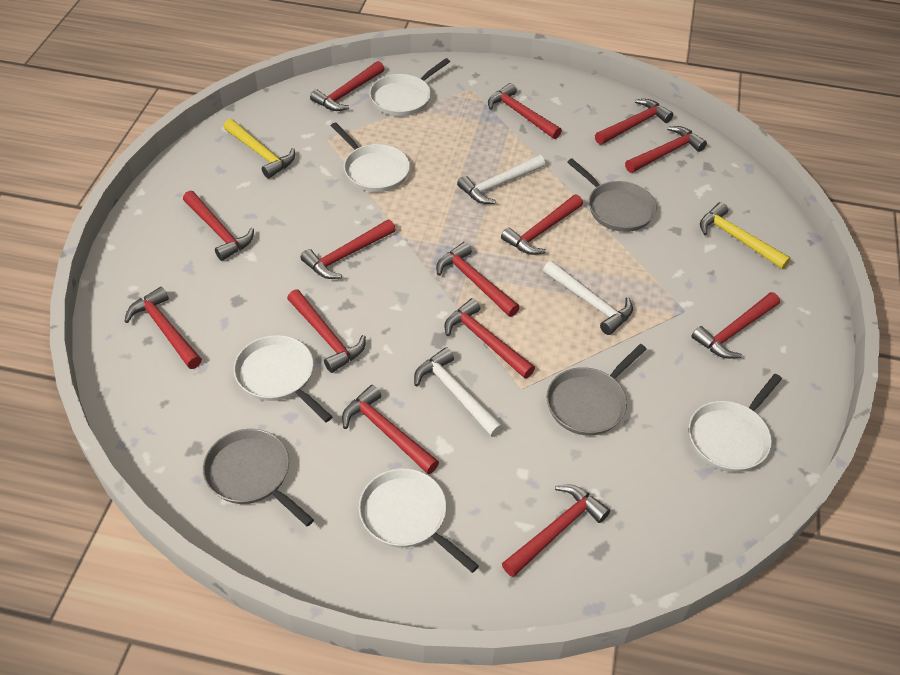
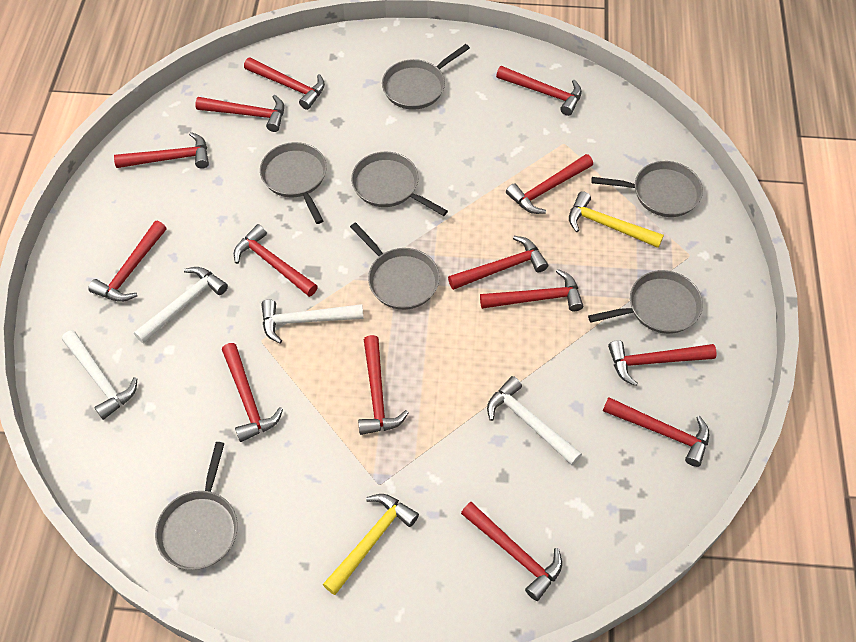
grey pan: 3 -> 7
white hammer: 3 -> 4
white pan: 5 -> 0

